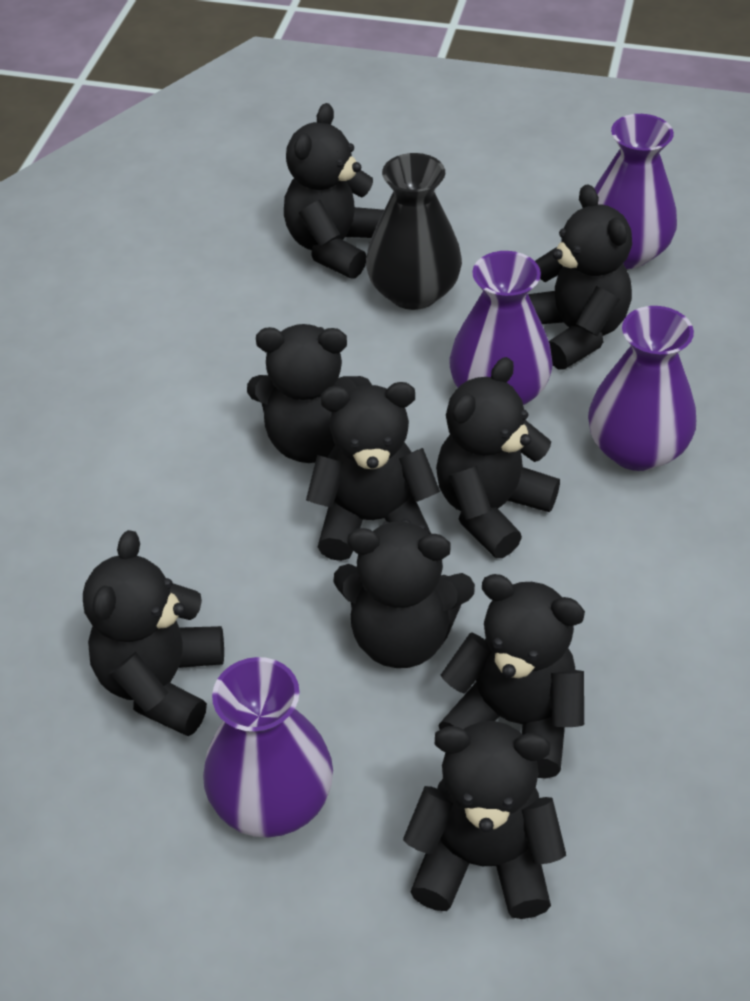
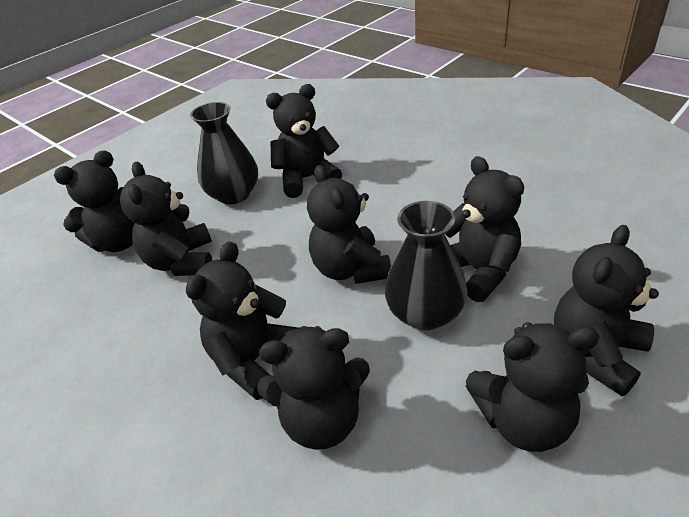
black vase: 1 -> 2
purple vase: 4 -> 0

